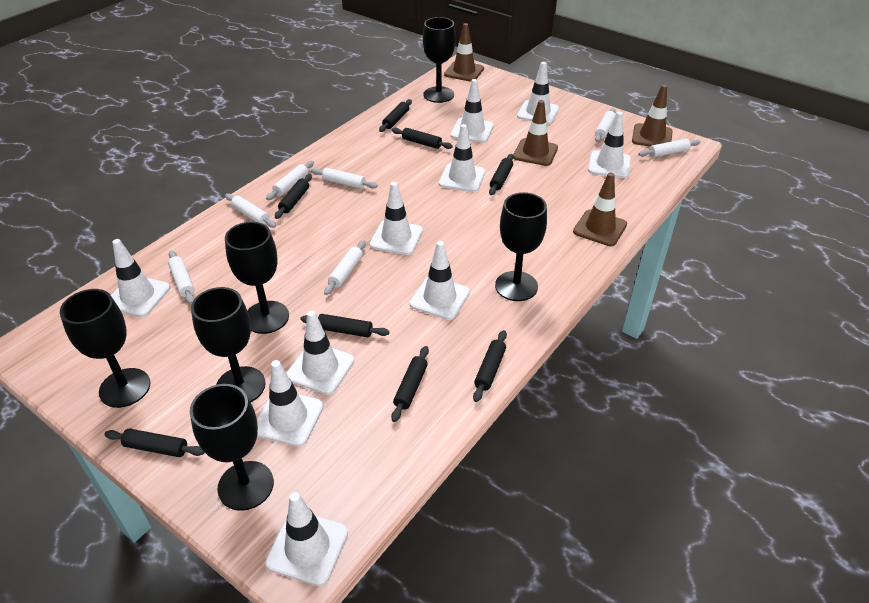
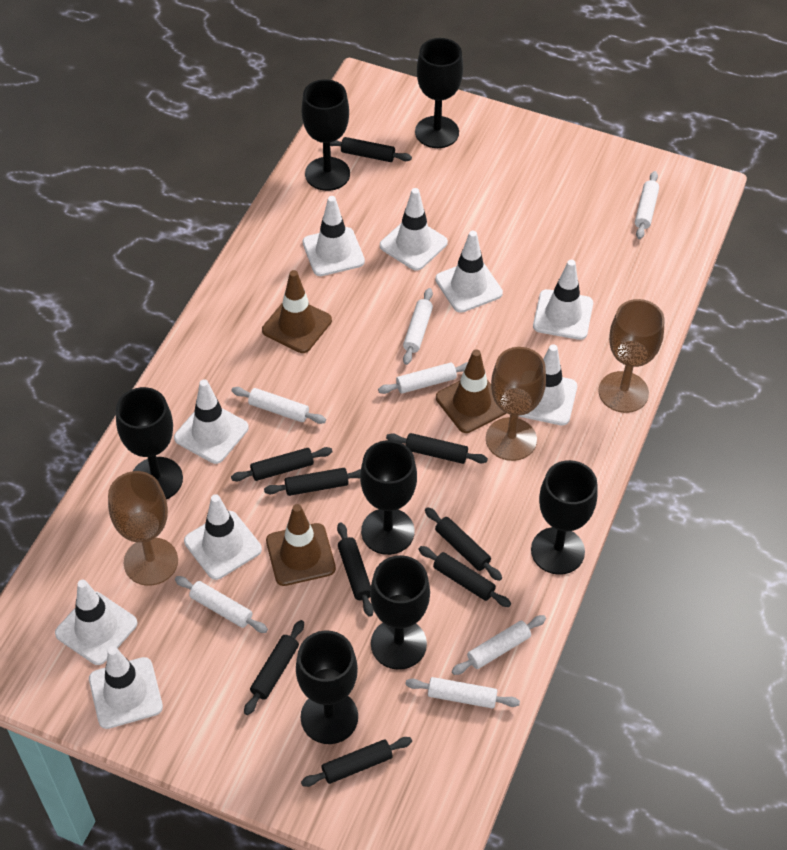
black goblet: 6 -> 7
black rolling pin: 8 -> 9
brown goblet: 0 -> 3
brown traffic cone: 4 -> 3
white traffic cone: 10 -> 9

